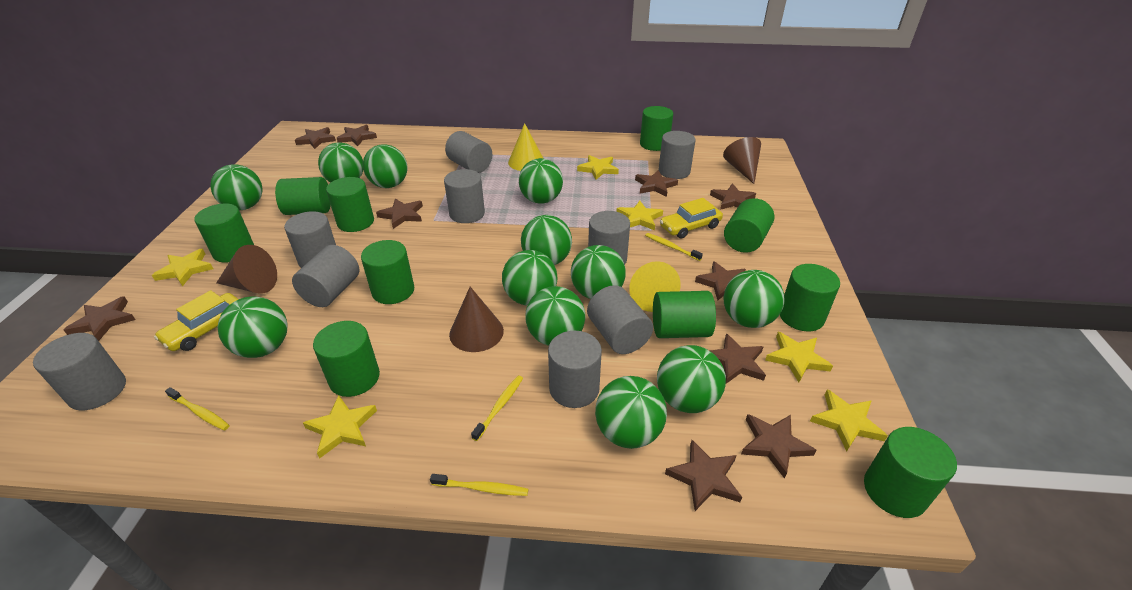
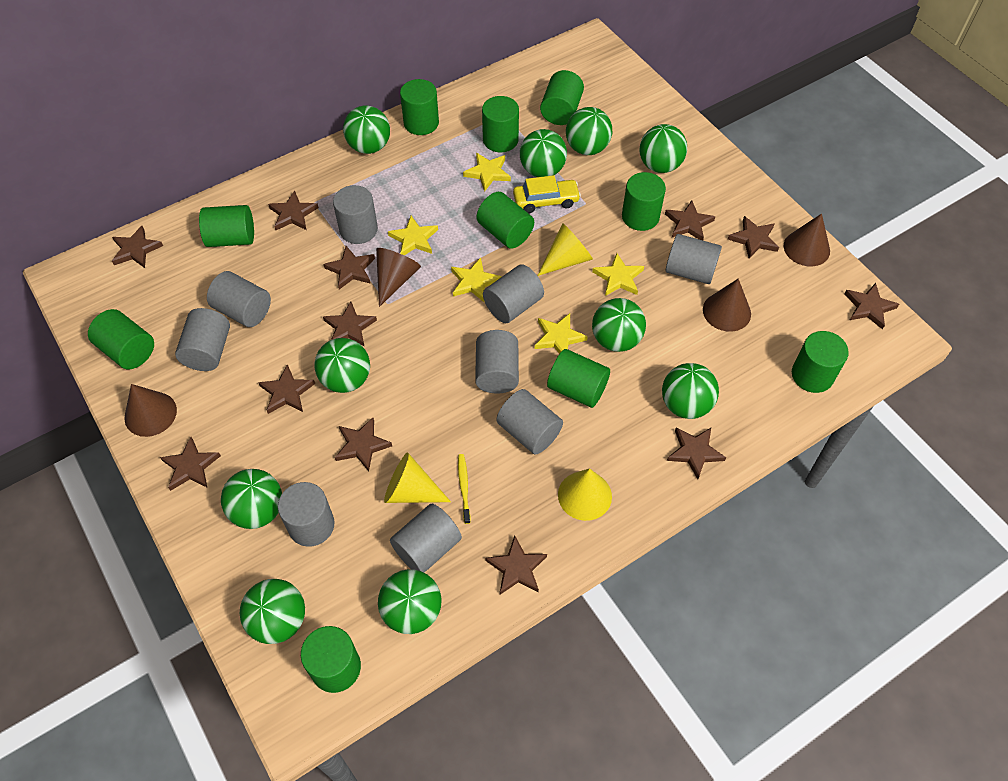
brown cone: 3 -> 4
brown star: 10 -> 12
green ball: 12 -> 10
yellow car: 2 -> 1
yellow cone: 2 -> 3
yellow star: 6 -> 5
yellow toothbrush: 4 -> 1

